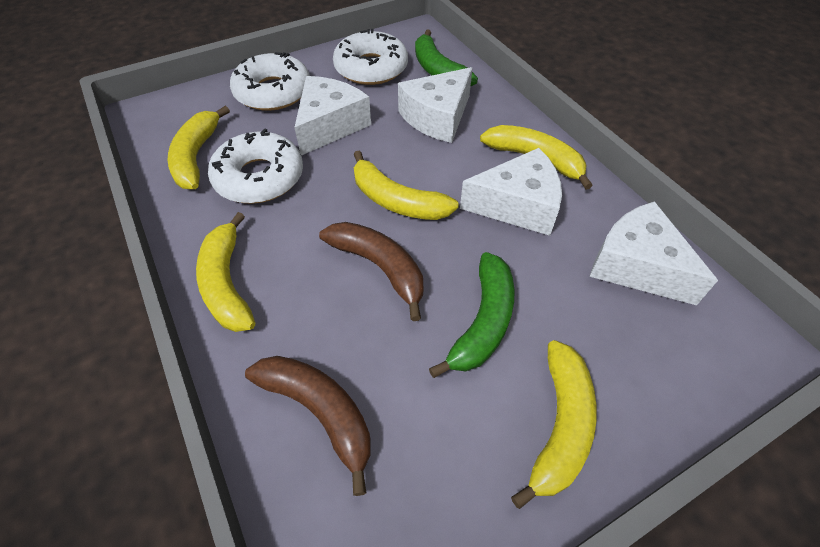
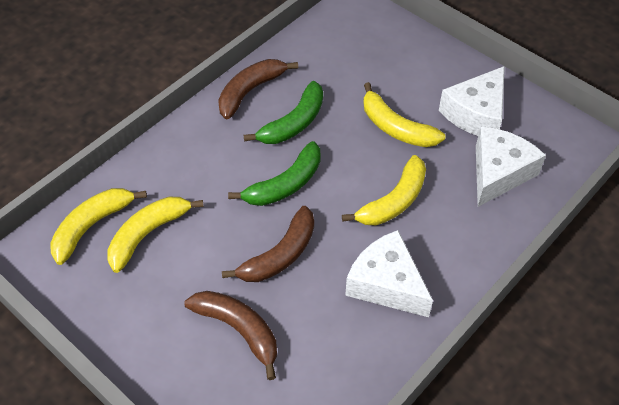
brown banana: 2 -> 3
white cheese: 4 -> 3
white donut: 3 -> 0
yellow banana: 5 -> 4

